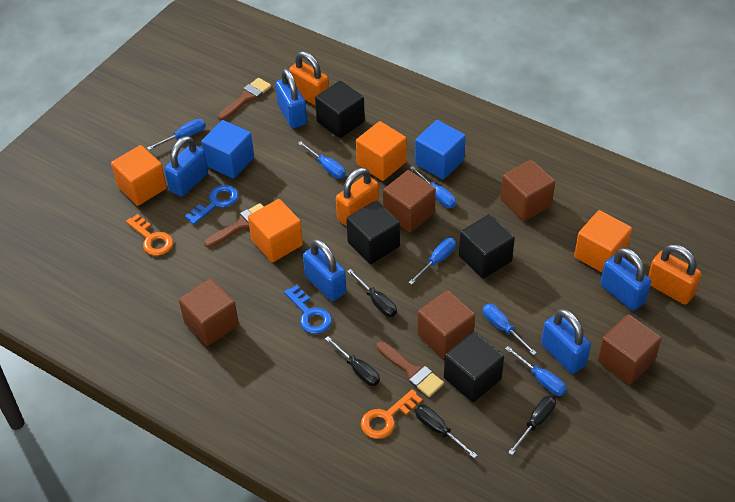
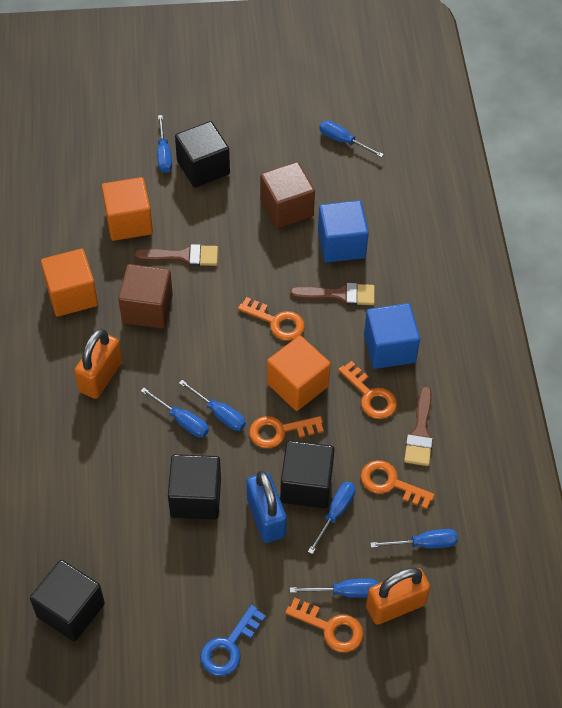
black screwdriver: 4 -> 0
blue key: 2 -> 1
blue padlock: 5 -> 1
blue screwdriver: 6 -> 7
brown cube: 5 -> 2
orange cube: 4 -> 3
orange key: 2 -> 5
orange padlock: 3 -> 2

